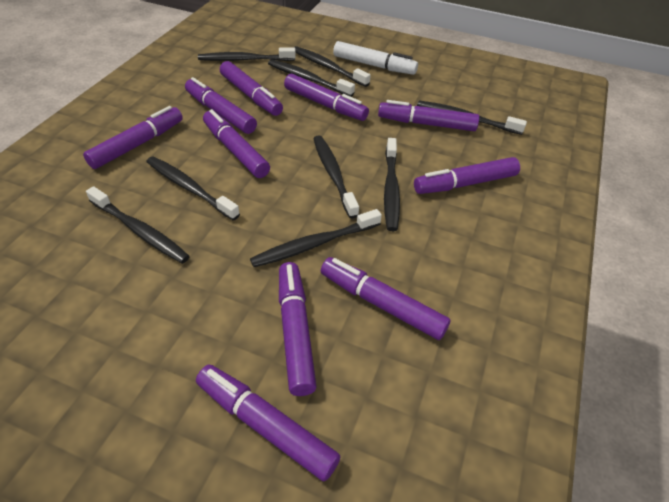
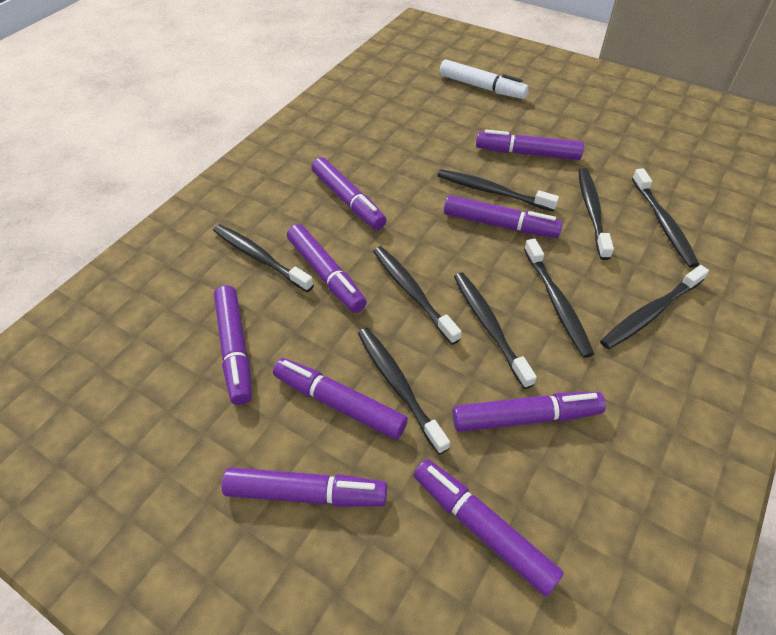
purple marker: 10 -> 9

